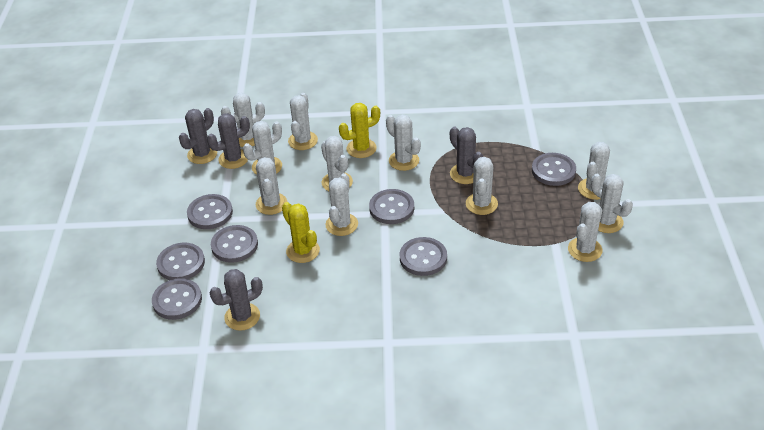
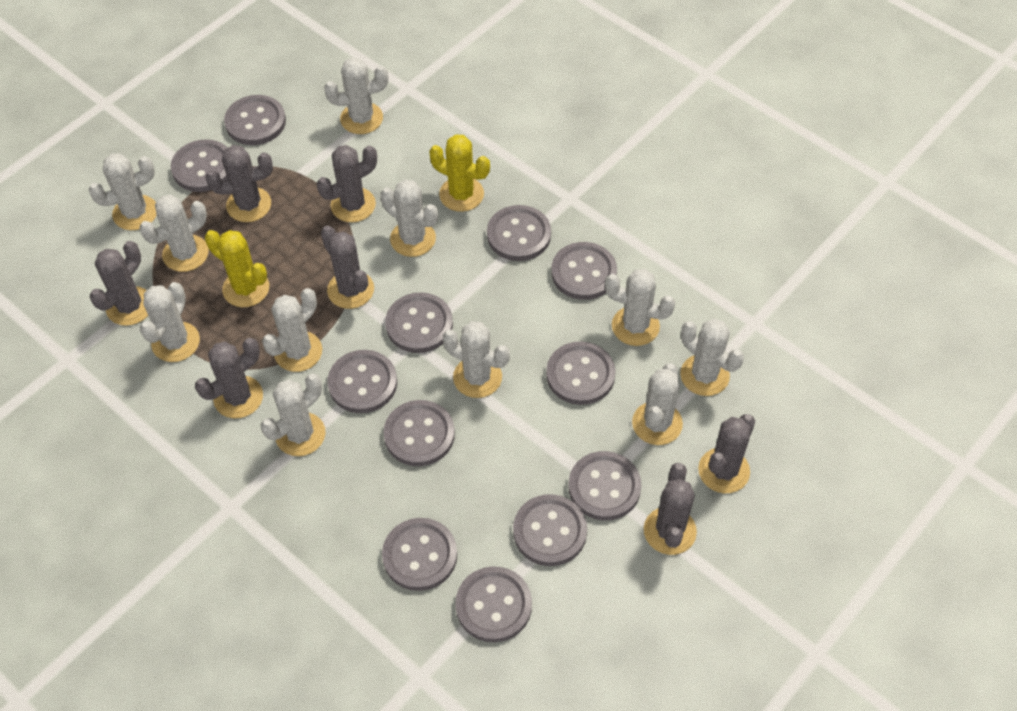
grey button: 7 -> 12
grey cactus: 4 -> 7

